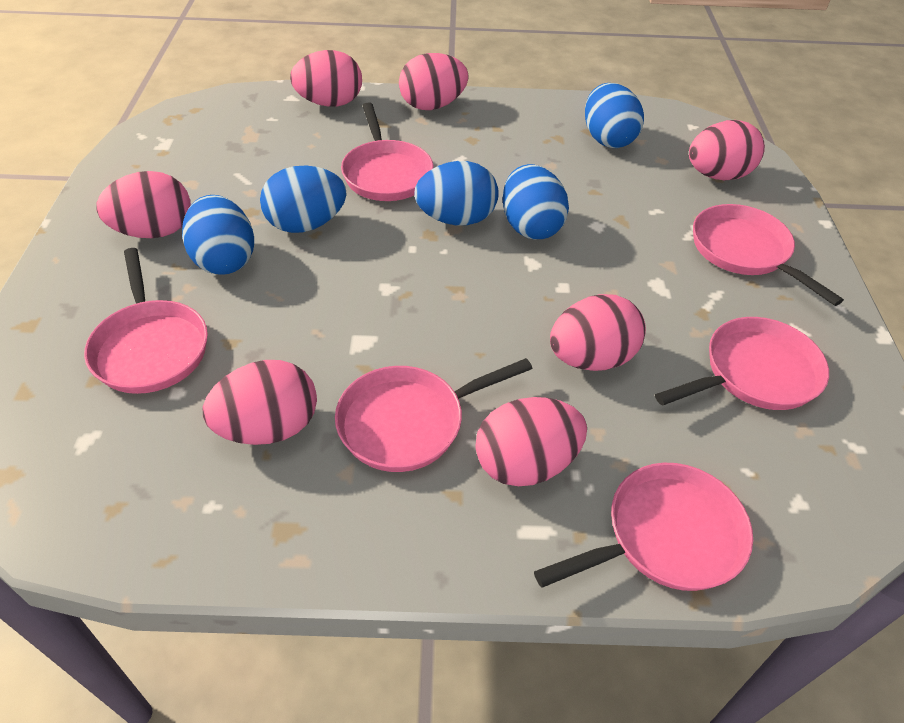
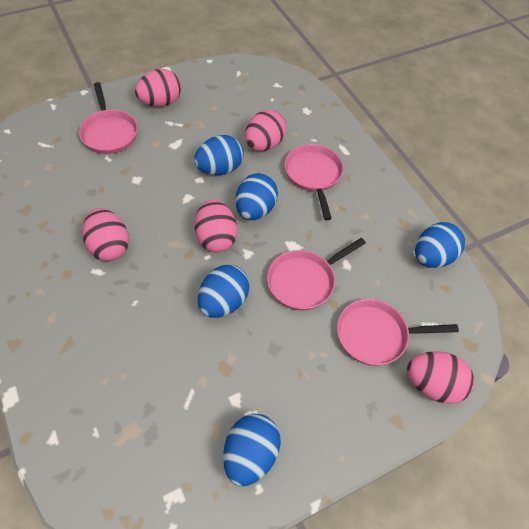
pink egg: 7 -> 5
pink pan: 6 -> 4

